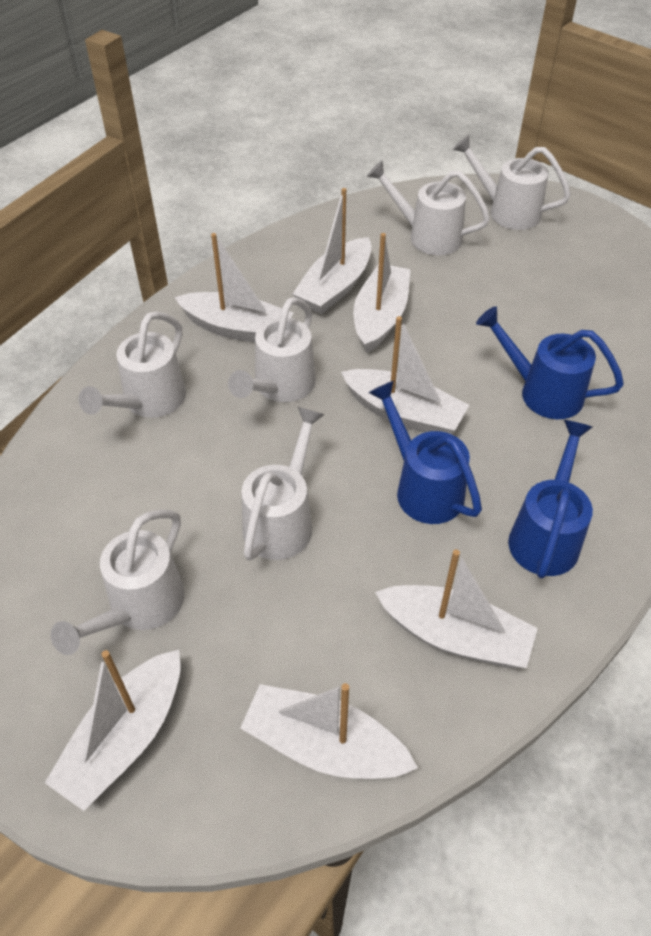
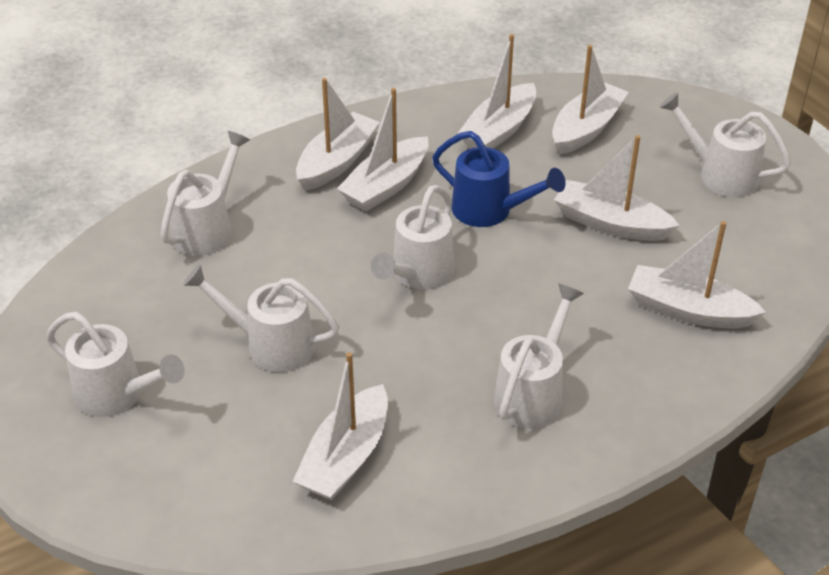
blue watering can: 3 -> 1

